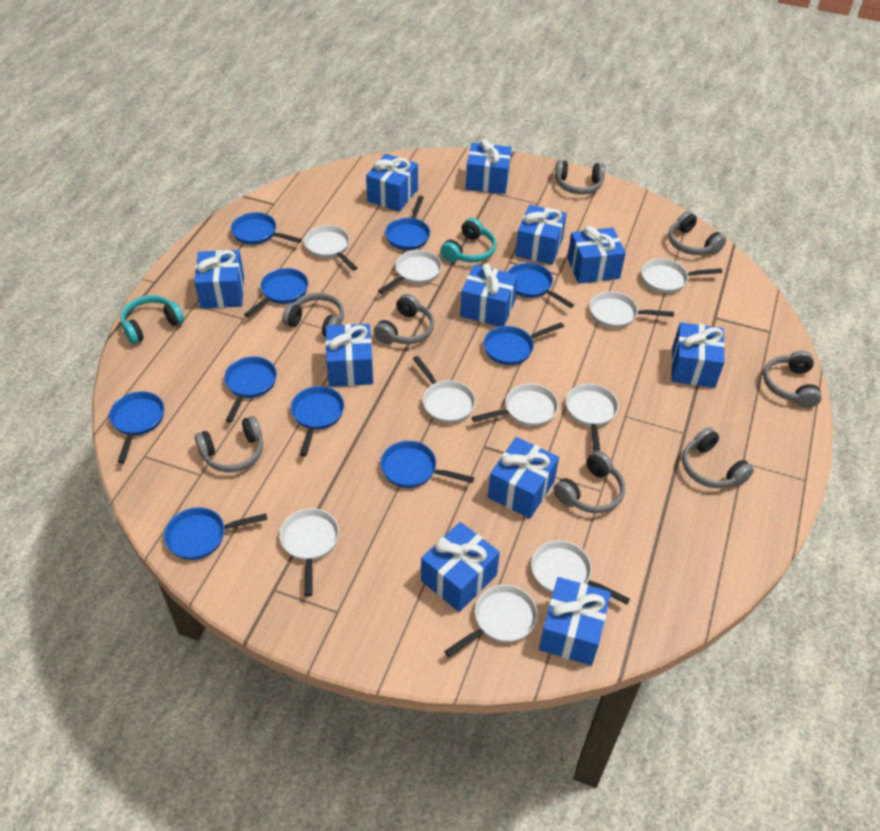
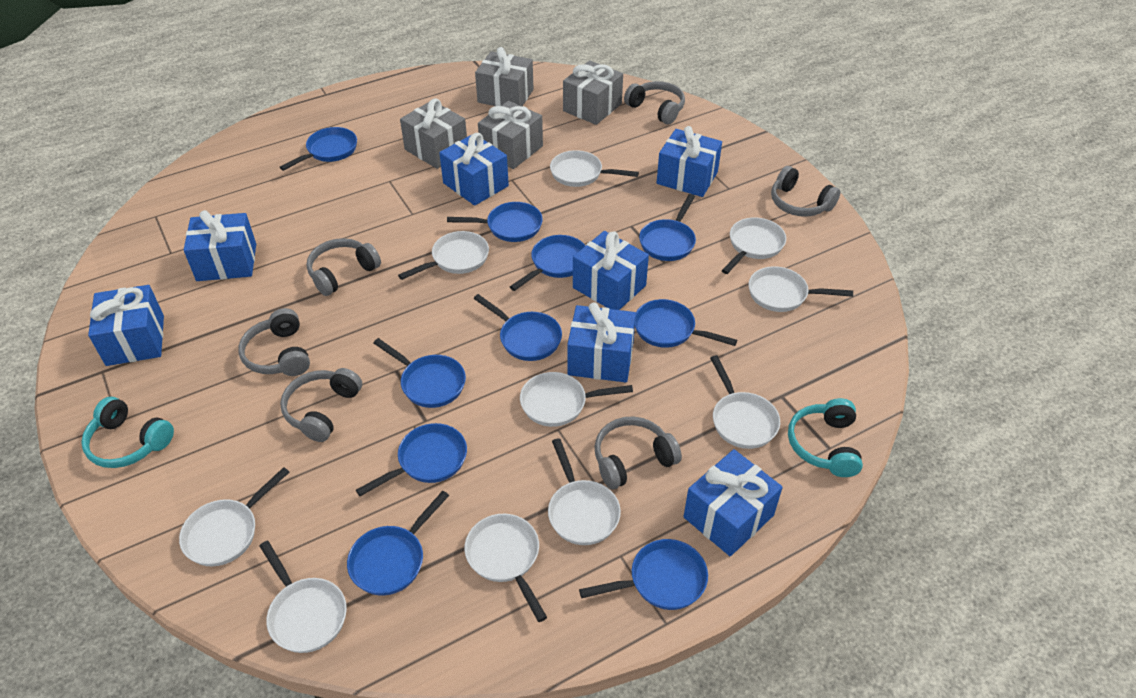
blue gift: 11 -> 7
grey gift: 0 -> 4
grey headphones: 8 -> 6

